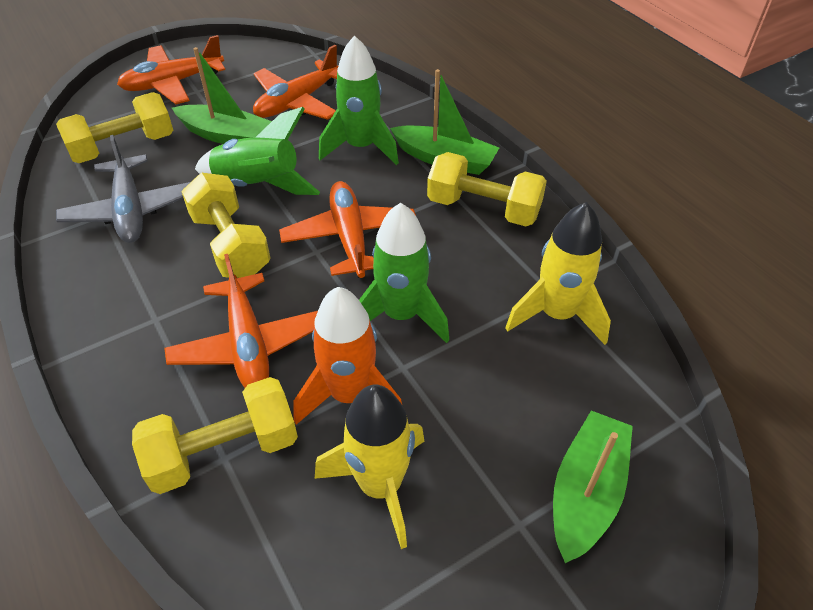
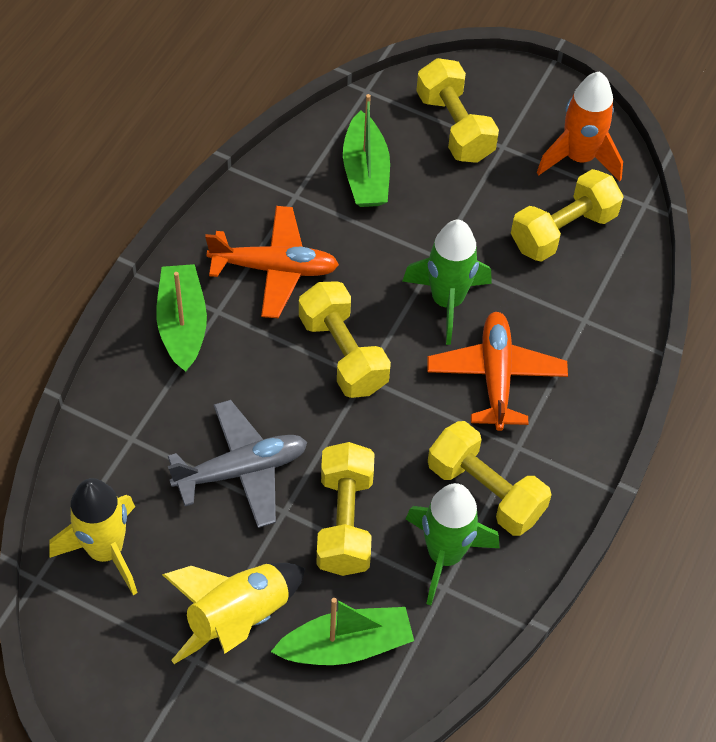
green rocket: 3 -> 2
orange plane: 4 -> 2
yellow dumbbell: 4 -> 5

